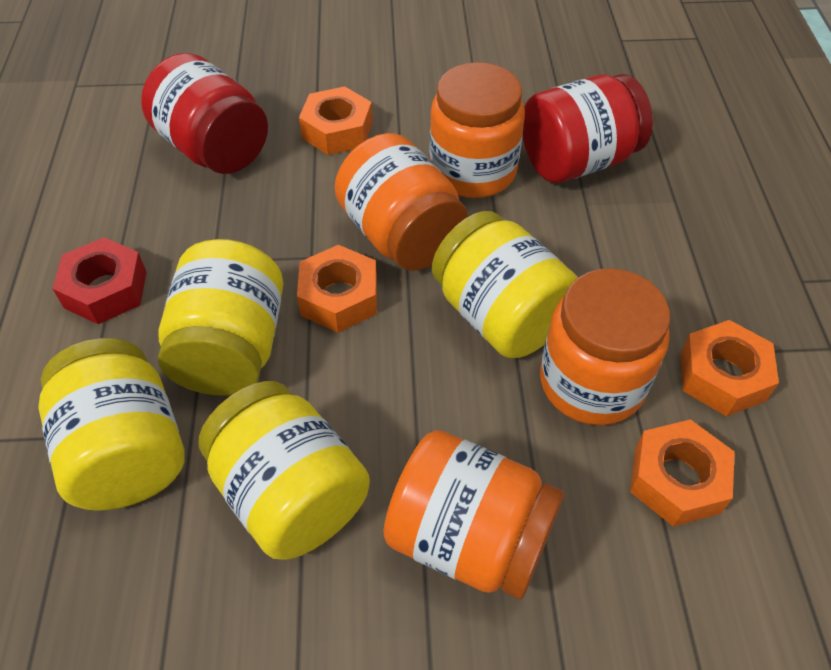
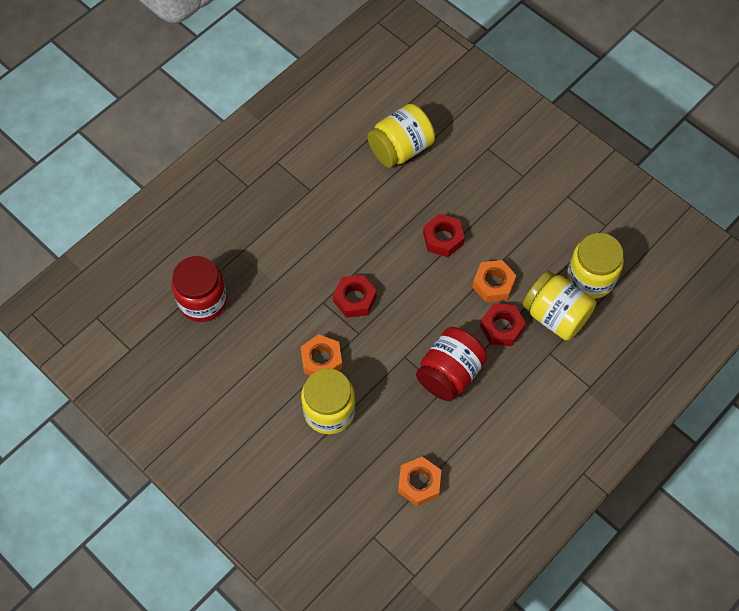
orange jar: 4 -> 0
orange nut: 4 -> 3
red nut: 1 -> 3

